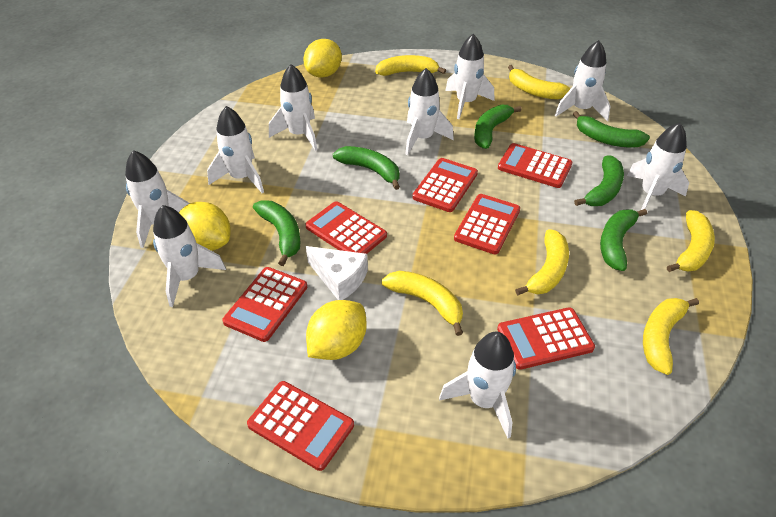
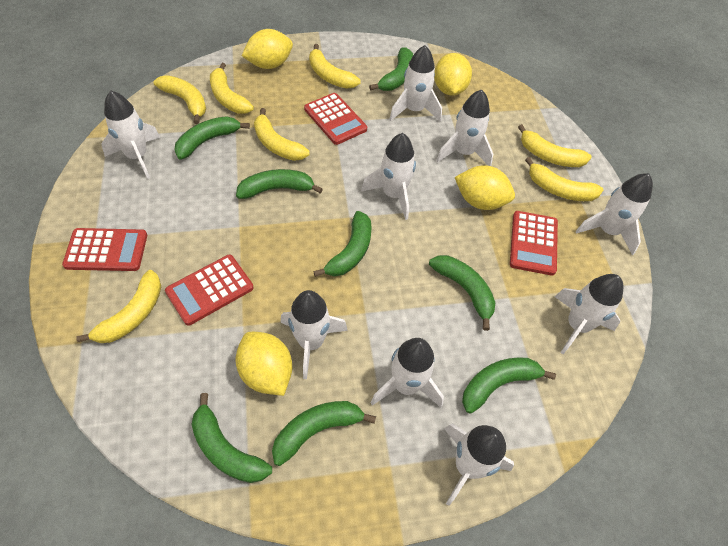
green banana: 6 -> 8
red calculator: 7 -> 4
white cheese: 1 -> 0
yellow banana: 6 -> 7
yellow lemon: 3 -> 4

